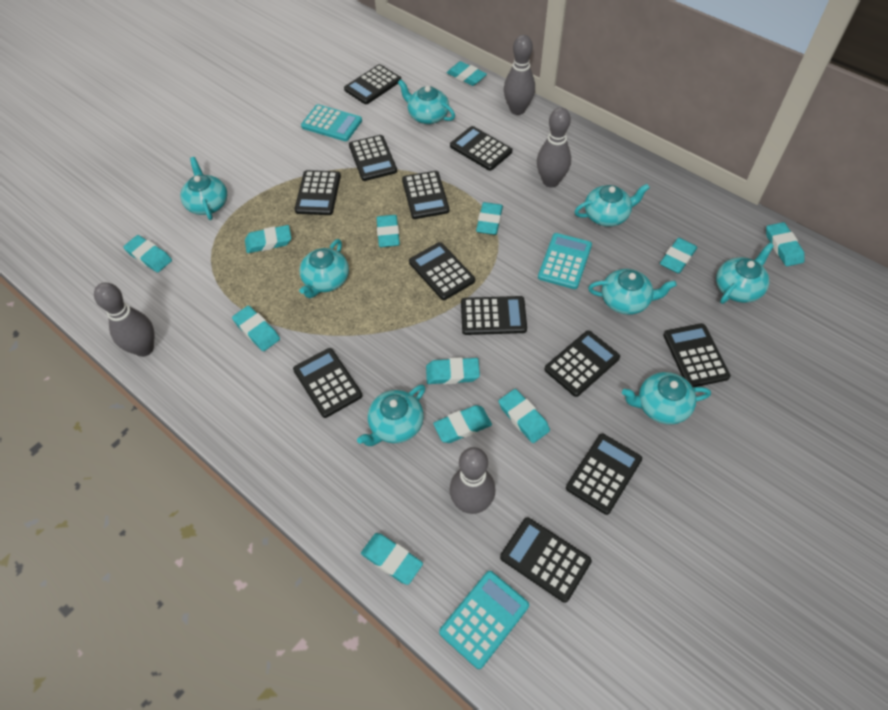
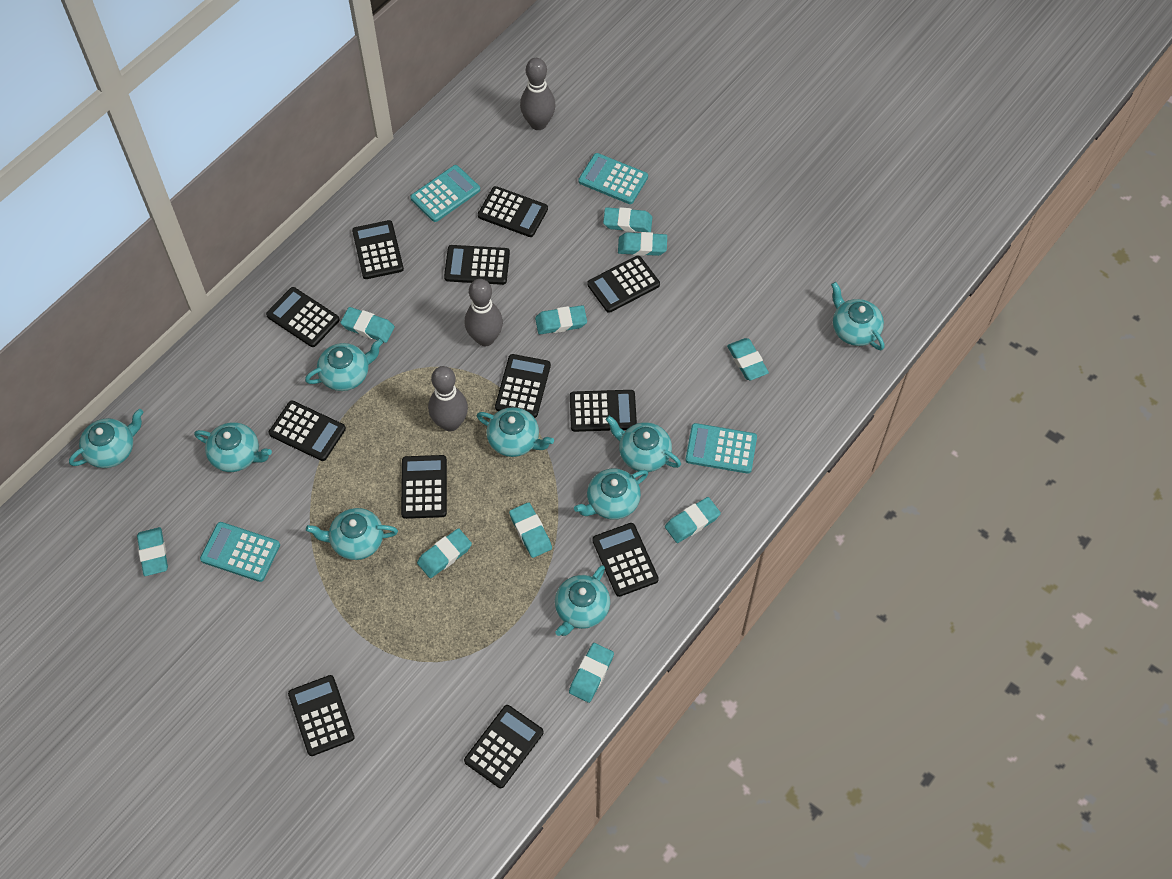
grey bowling pin: 4 -> 3
turquoise calculator: 3 -> 4
turquoise eraser: 12 -> 10
turquoise teapot: 8 -> 9

